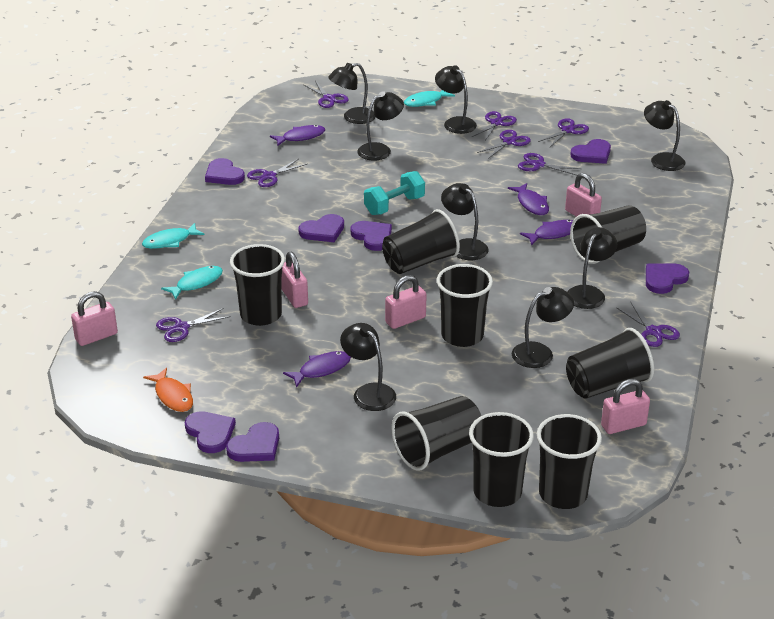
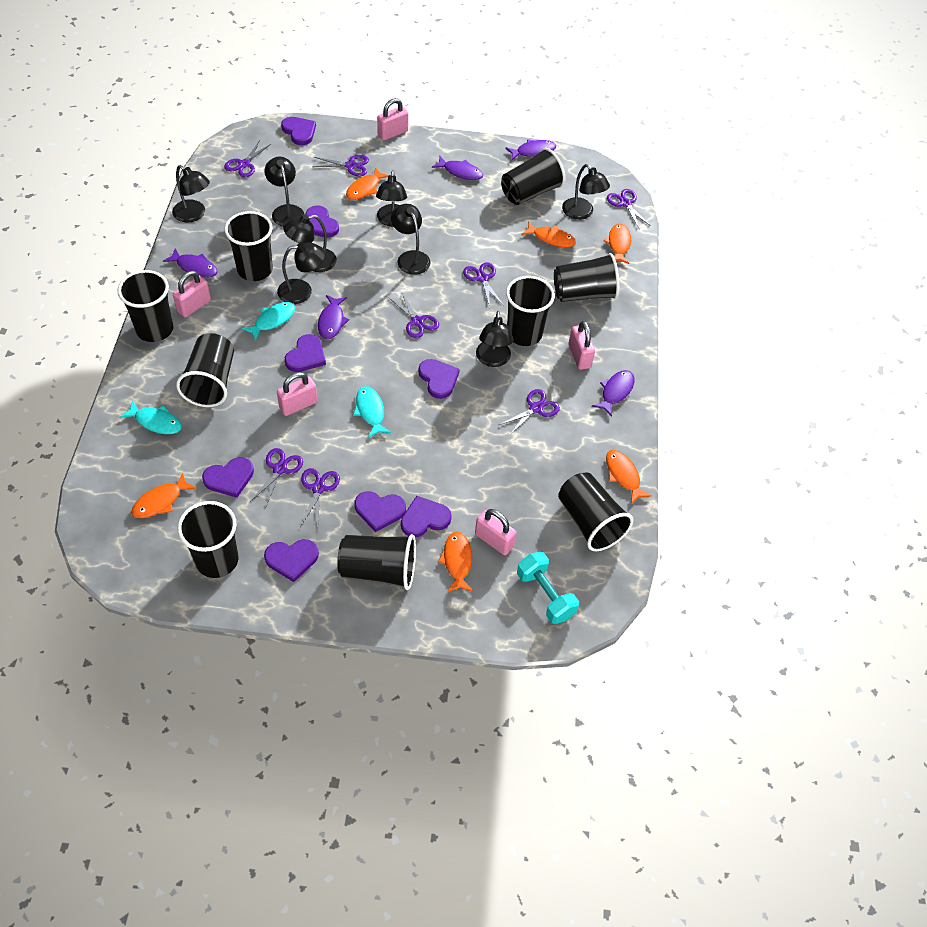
black cup: 8 -> 9
orange fish: 1 -> 6
purple fish: 4 -> 5
purple heart: 7 -> 8

